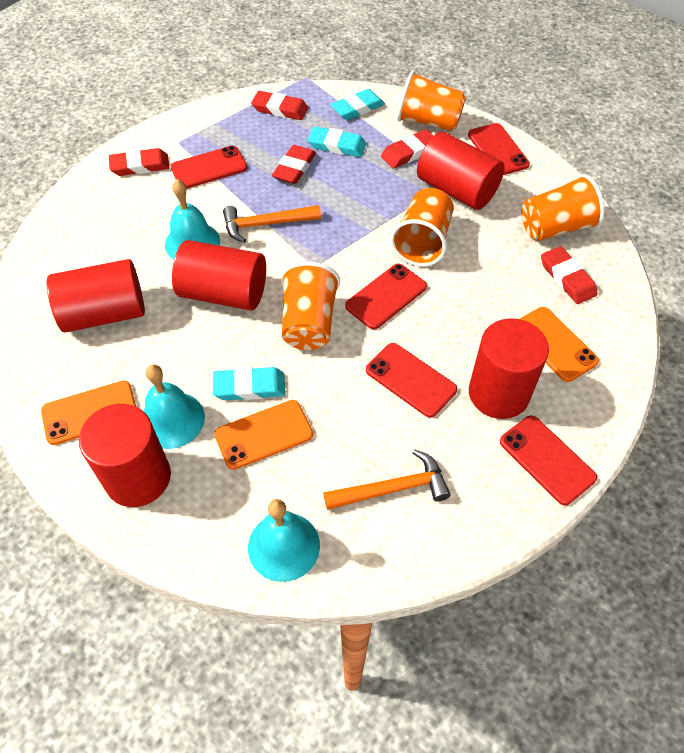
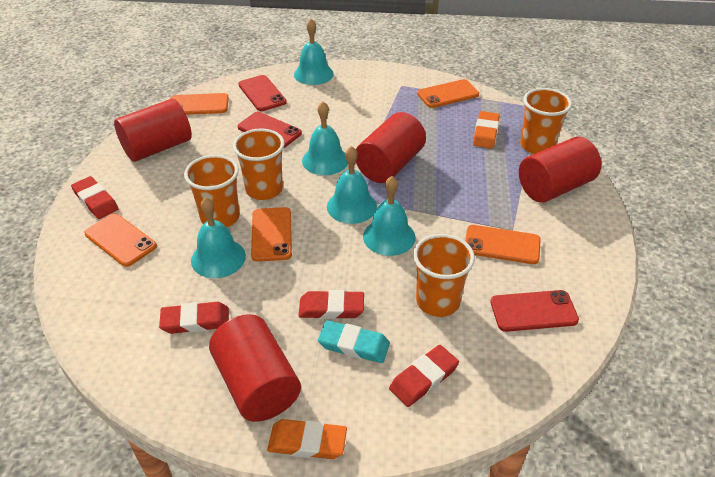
orange eraser: 0 -> 2
orange hammer: 2 -> 0
orange phone: 3 -> 5
red cylinder: 5 -> 4
red eraser: 5 -> 4
red phone: 5 -> 3
turquoise bell: 3 -> 5
turquoise eraser: 3 -> 1

